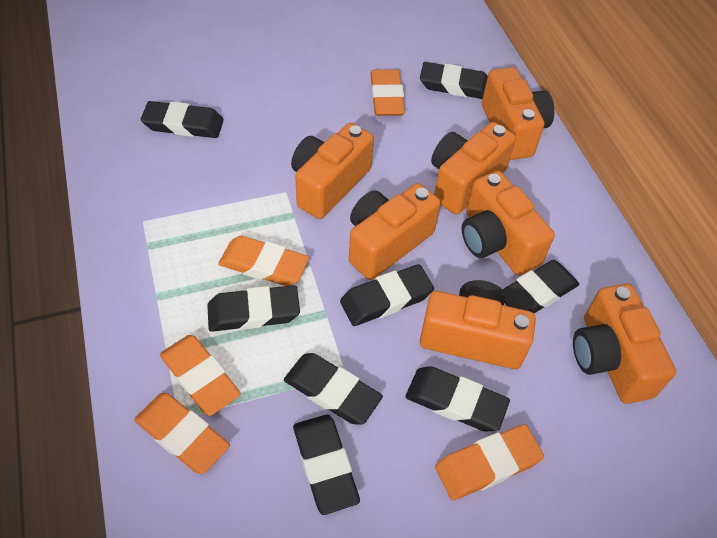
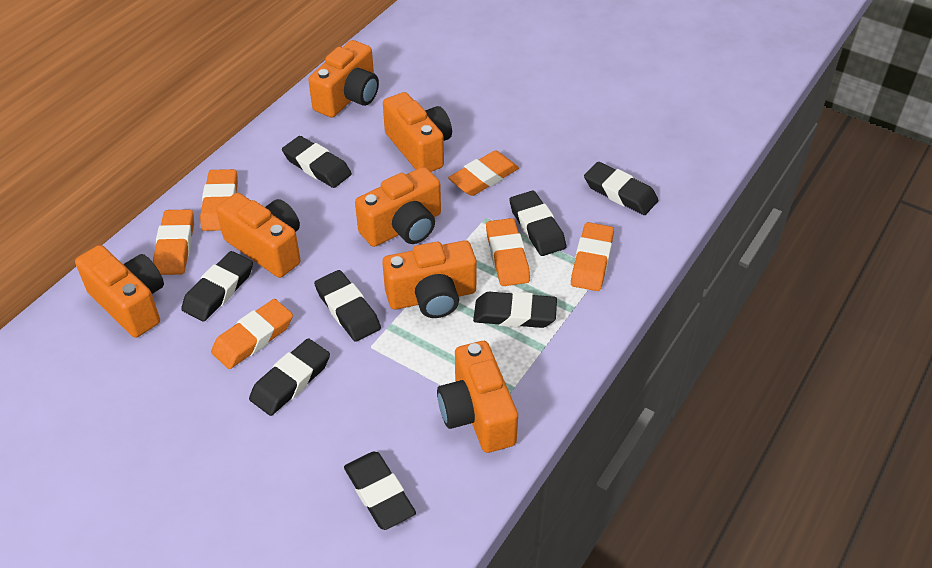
orange eraser: 5 -> 6

